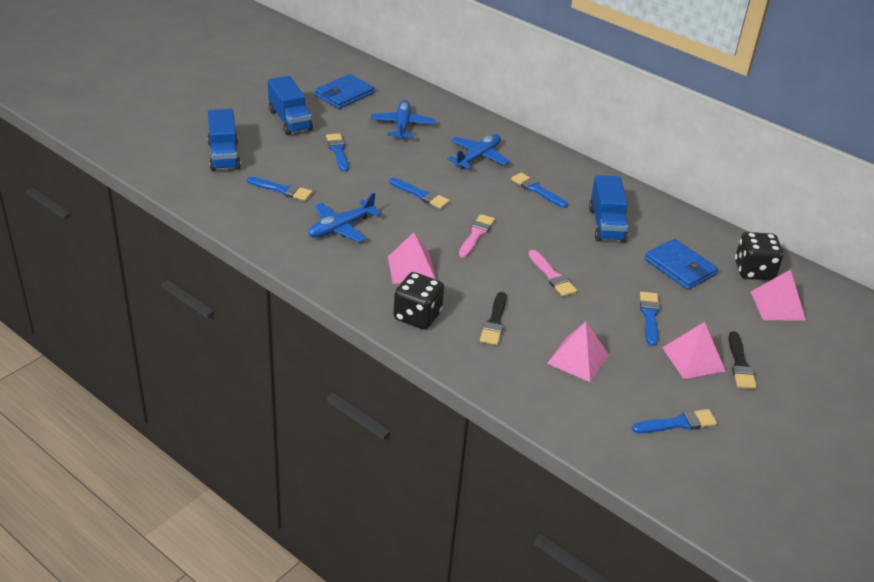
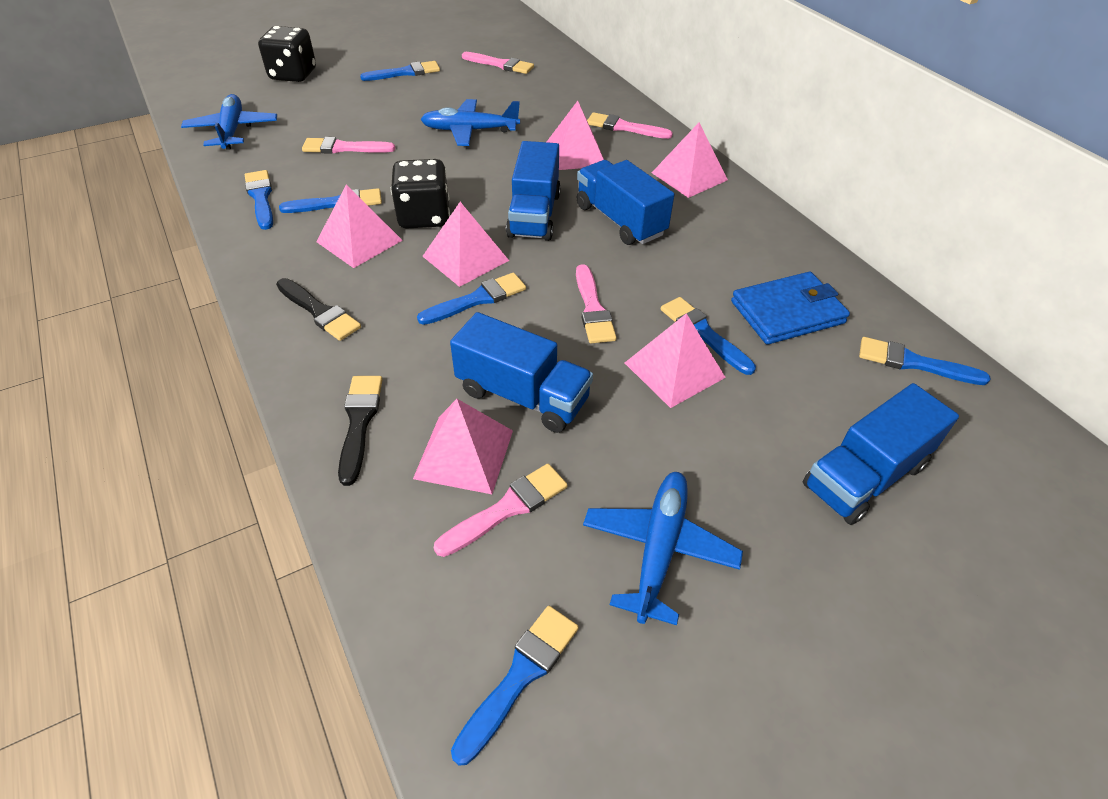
blue brush: 6 -> 7
blue truck: 3 -> 4
blue wallet: 2 -> 1
pink brush: 2 -> 5
pink pyramid: 4 -> 6

